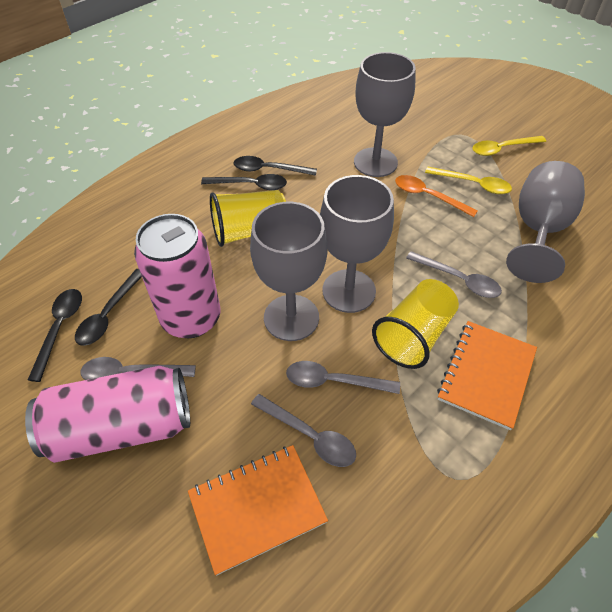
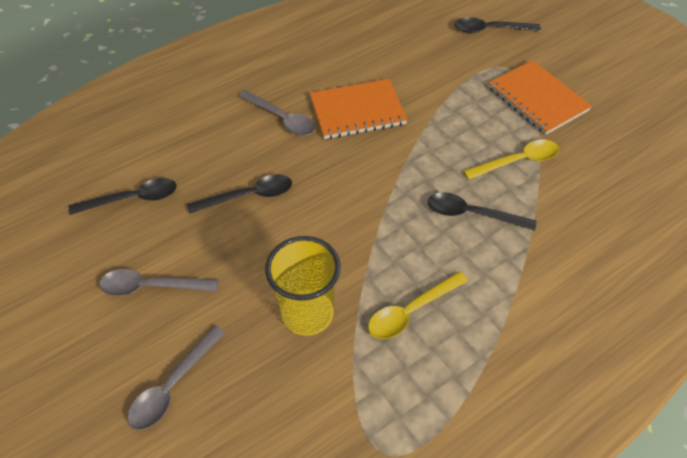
grey goblet: 4 -> 0
grey spoon: 4 -> 3
orange spoon: 1 -> 0
pink can: 2 -> 0
yellow cup: 2 -> 1

